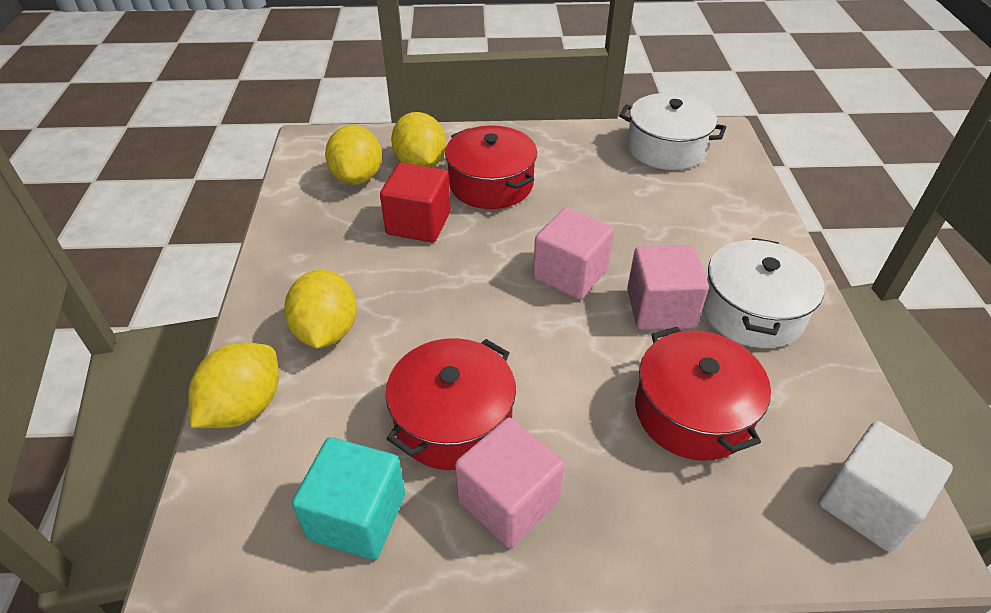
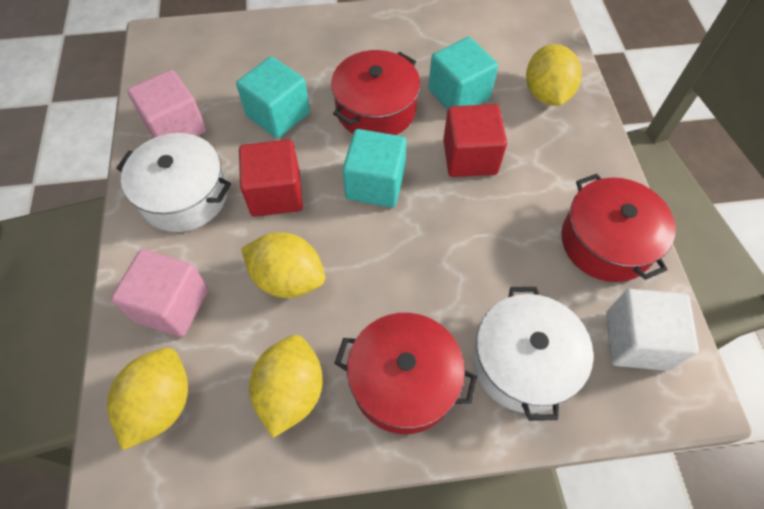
pink cube: 3 -> 2
red cube: 1 -> 2
turquoise cube: 1 -> 3

